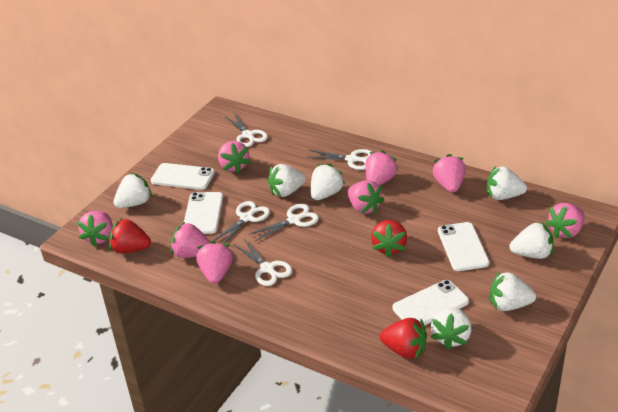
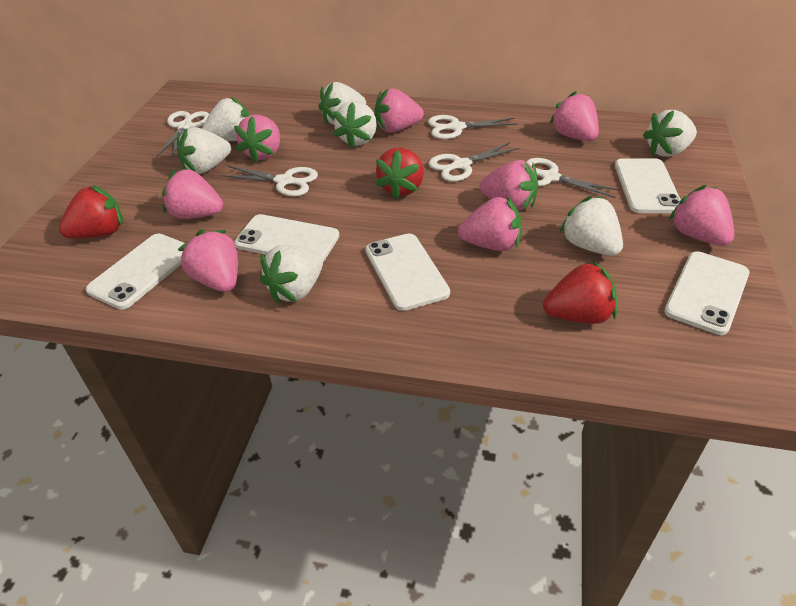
white phone: 4 -> 5

